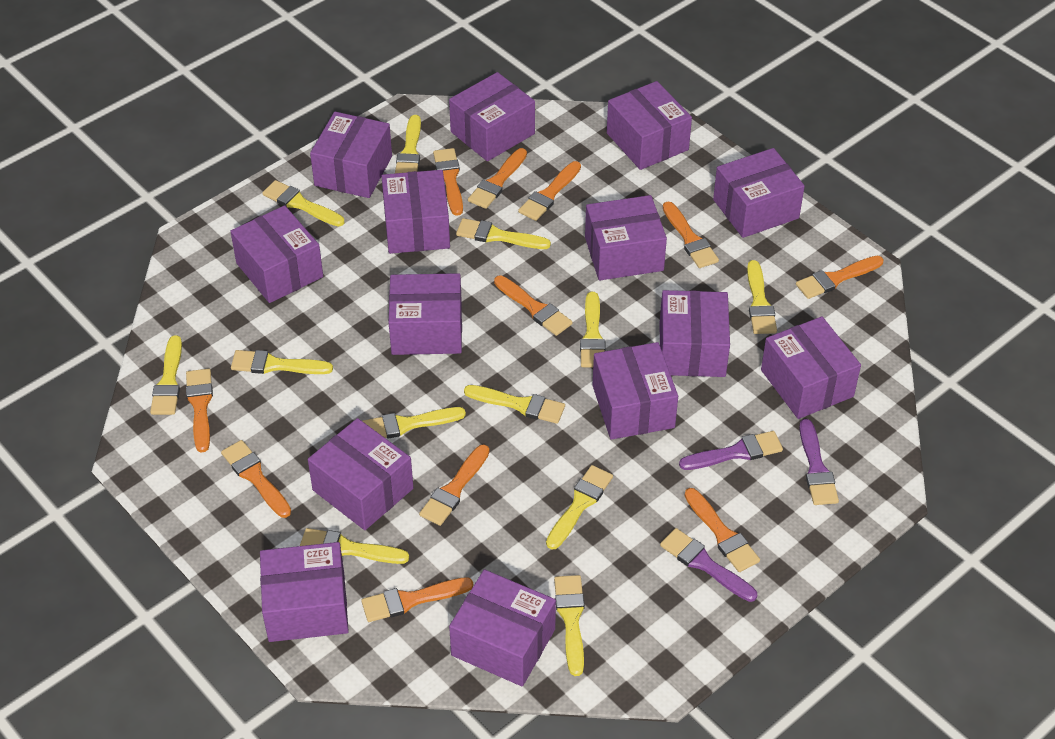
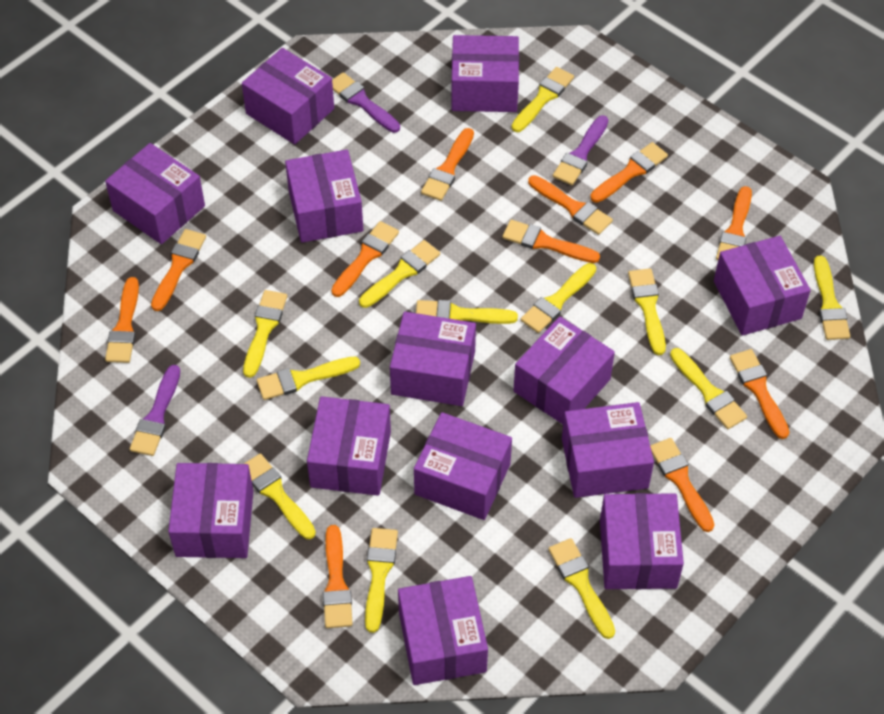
purple box: 14 -> 13

